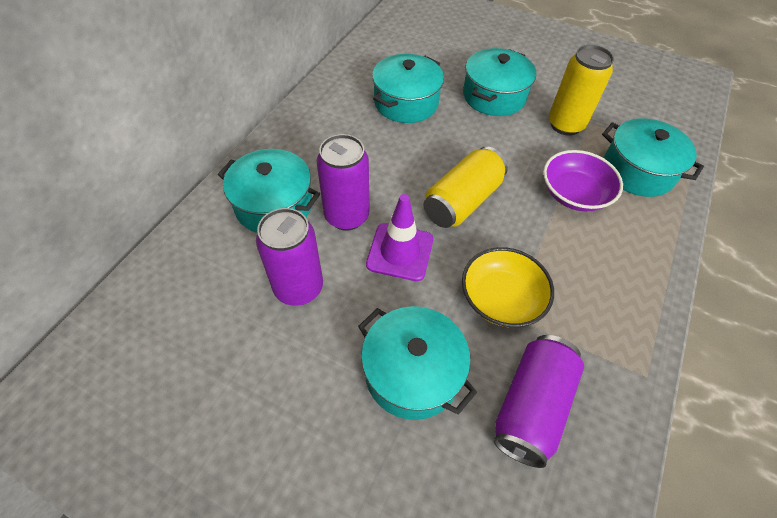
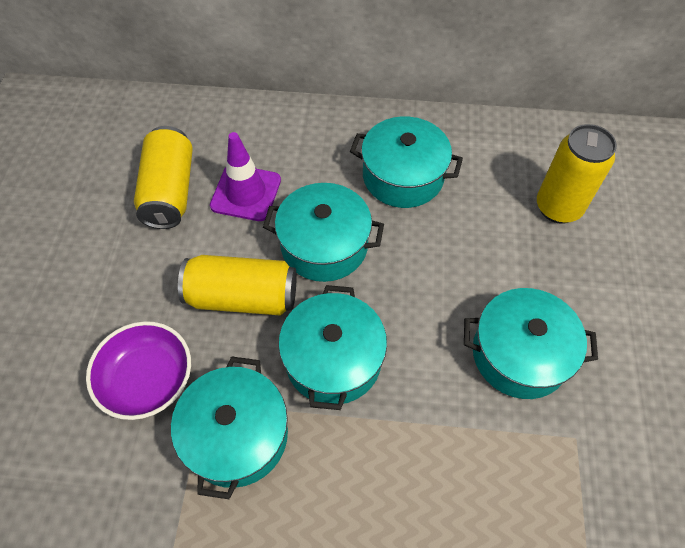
purple can: 3 -> 0
yellow bowl: 1 -> 0
yellow can: 2 -> 3

